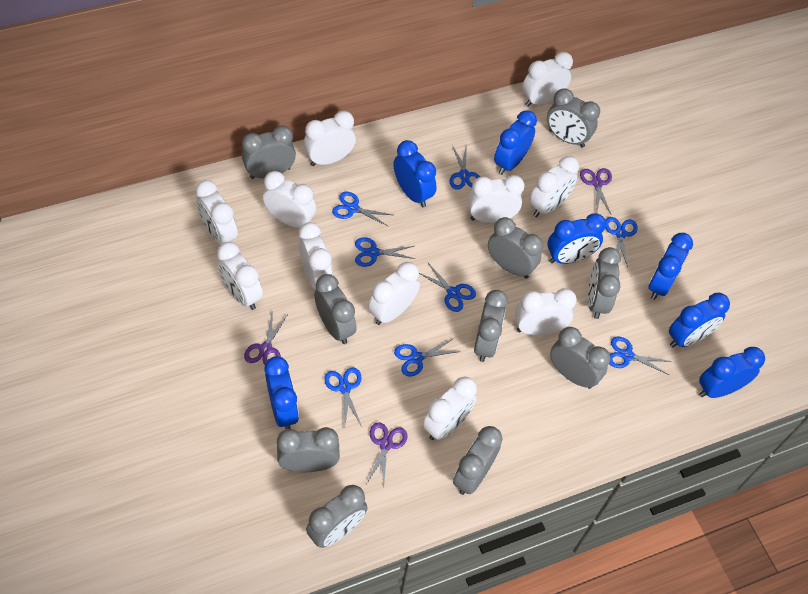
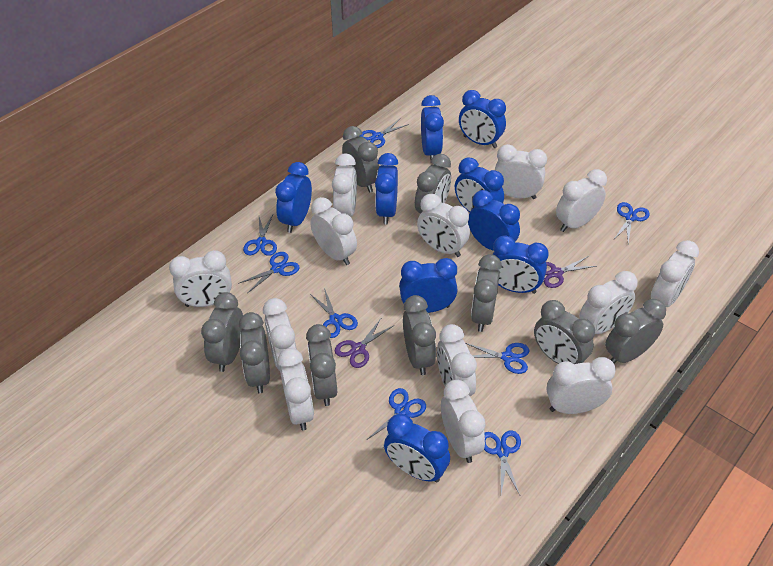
blue clock: 7 -> 9
grey clock: 10 -> 9
purple scissors: 3 -> 2
white clock: 11 -> 13

